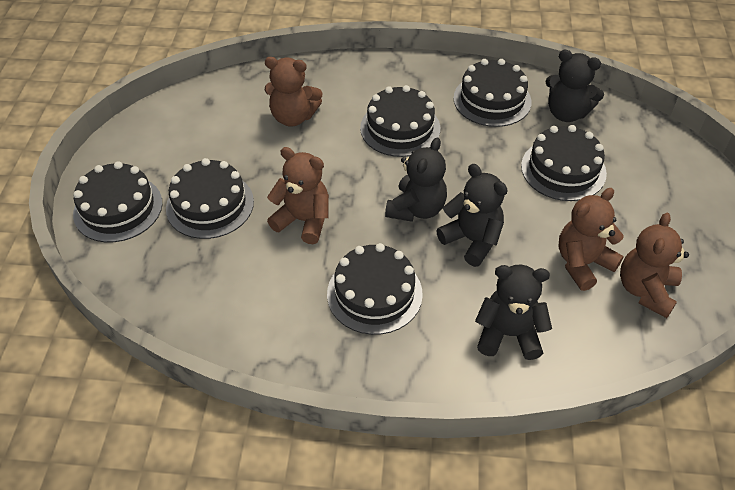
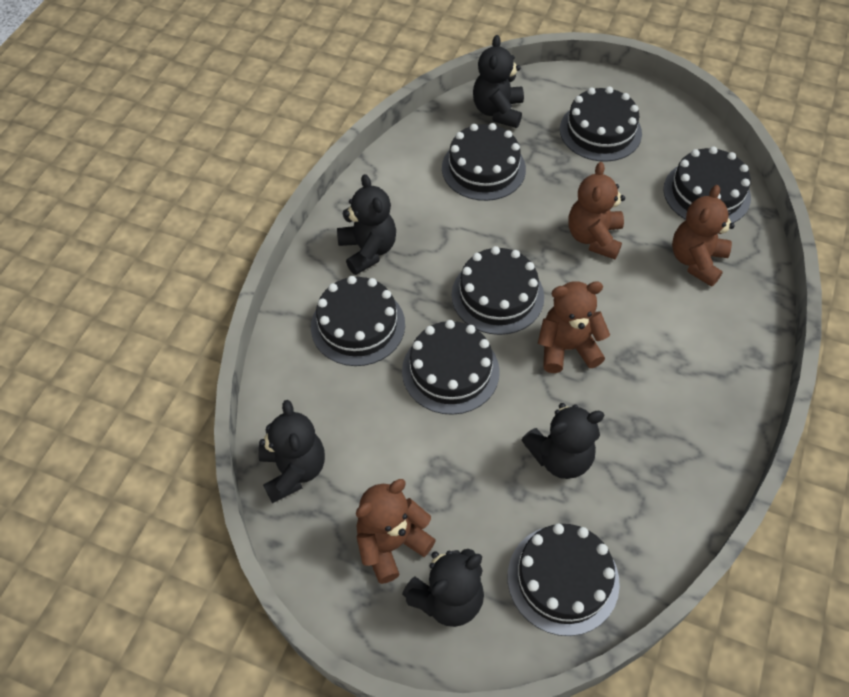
black cake: 6 -> 7
black teddy bear: 4 -> 5

